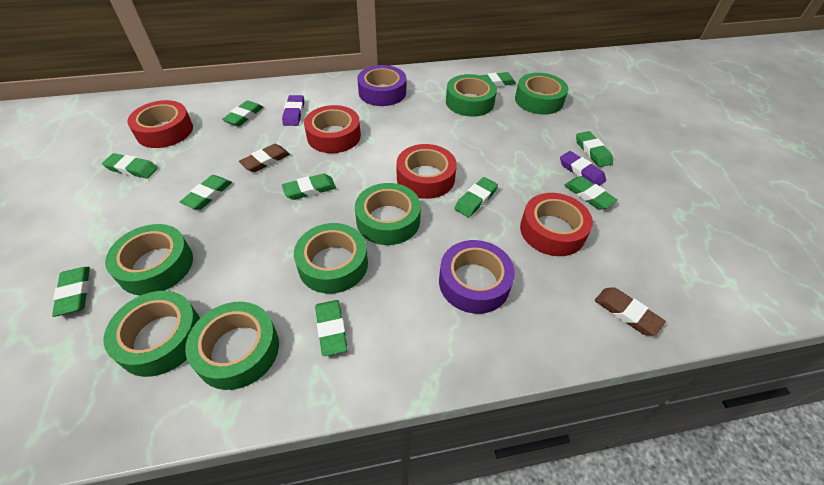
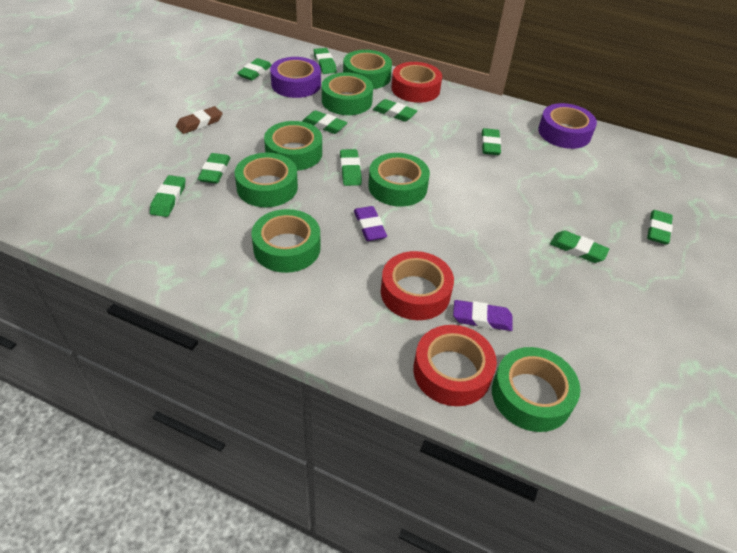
brown eraser: 2 -> 1
red tape: 4 -> 3

